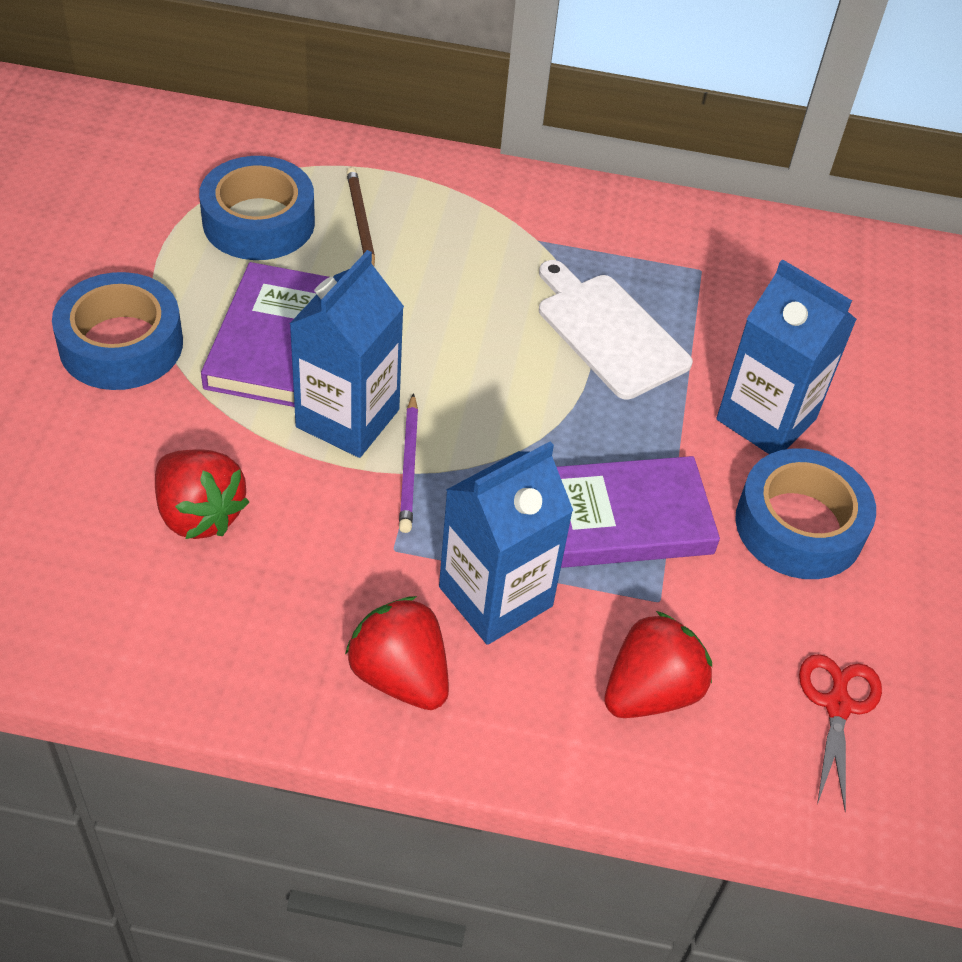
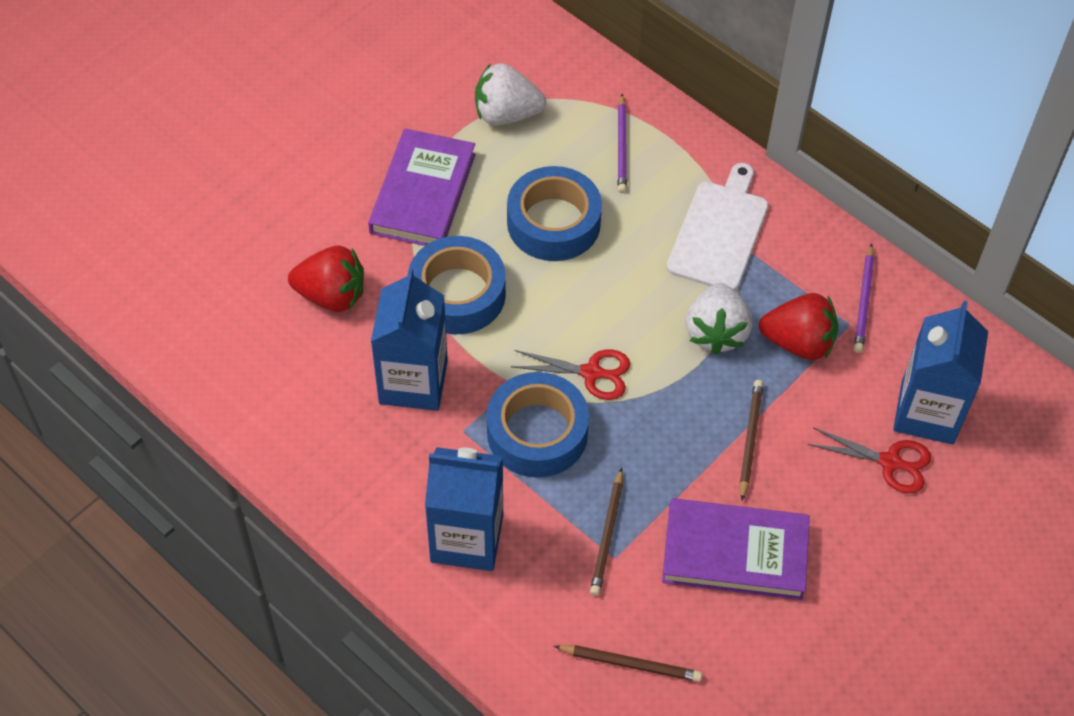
brown pencil: 1 -> 3
purple pencil: 1 -> 2
red scissors: 1 -> 2
red strawberry: 3 -> 2
white strawberry: 0 -> 2

